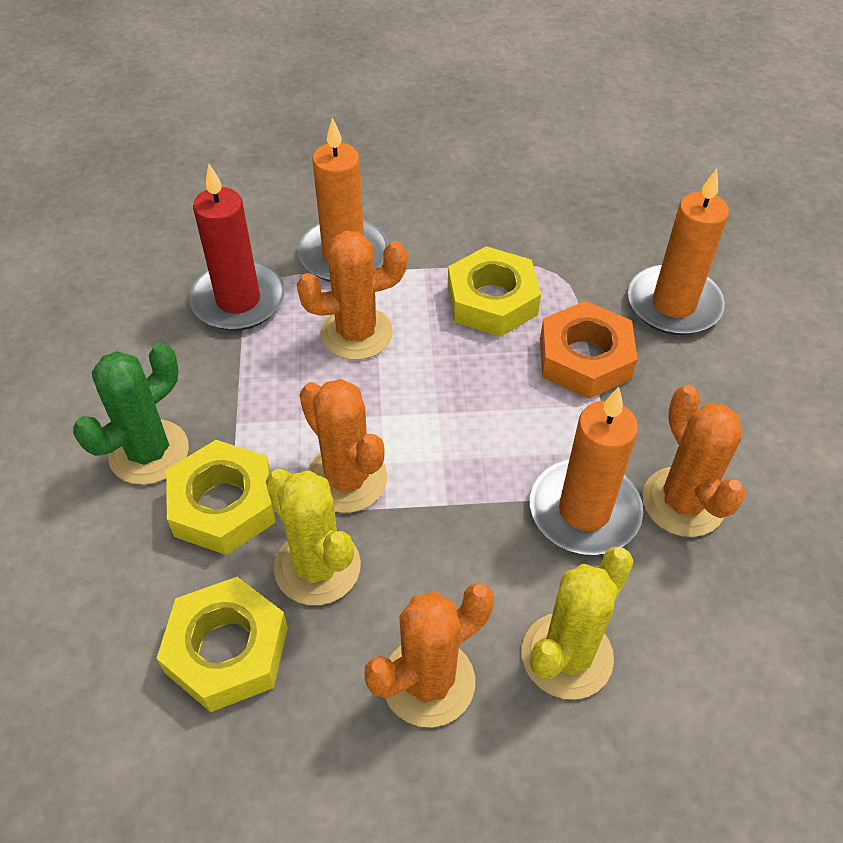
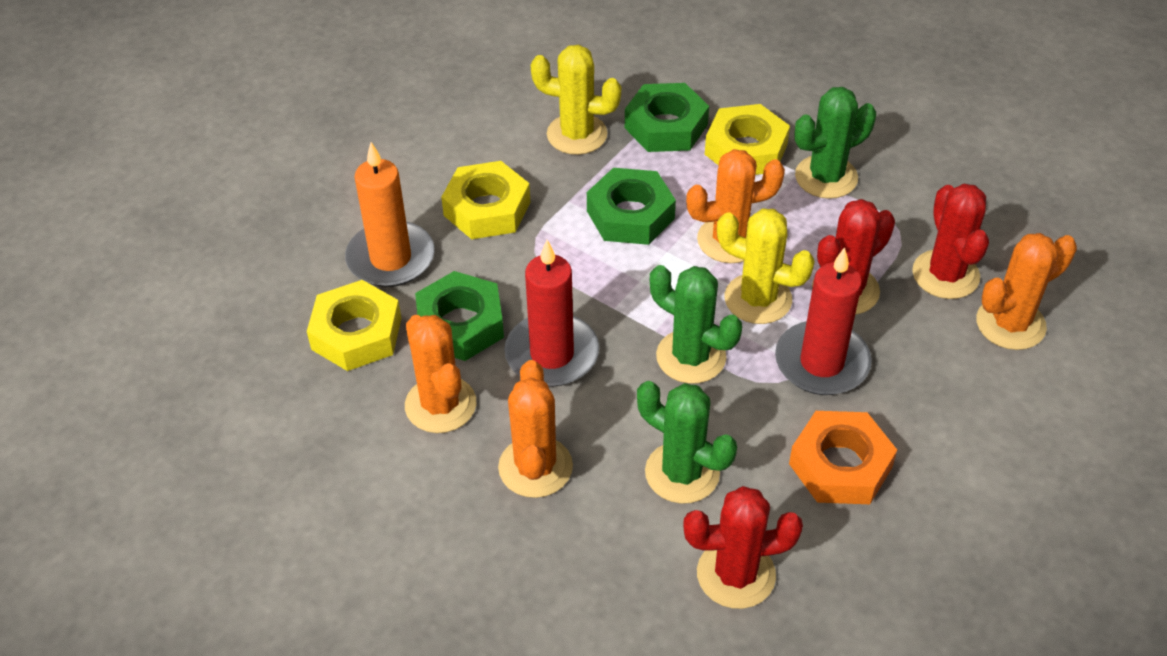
green cactus: 1 -> 3
green nut: 0 -> 3
orange candle: 3 -> 1
red cactus: 0 -> 3
red candle: 1 -> 2

